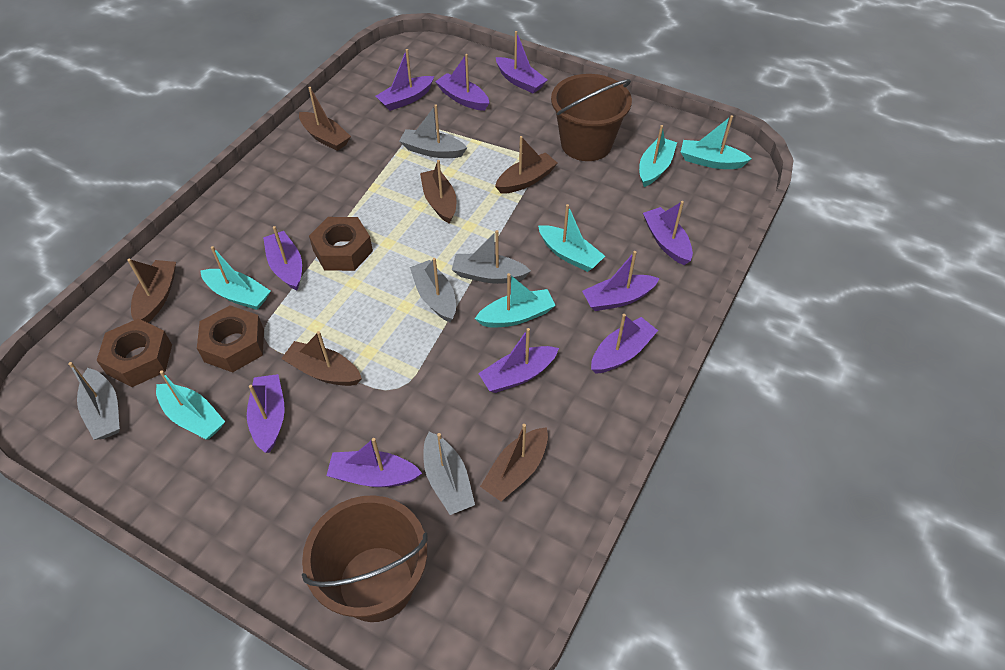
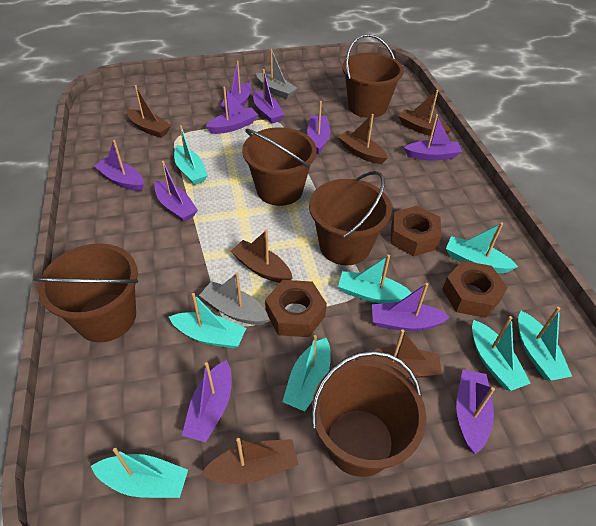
brown bucket: 2 -> 5
grey boat: 5 -> 2
turquoise boat: 6 -> 8

